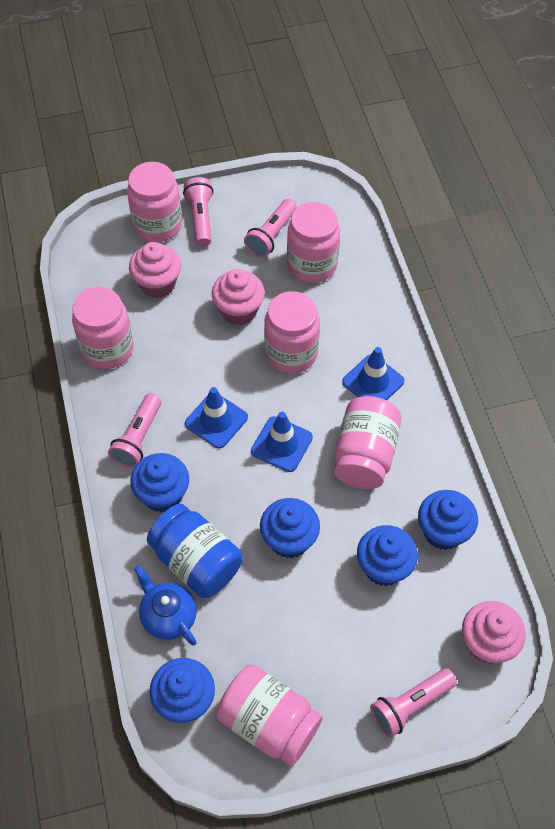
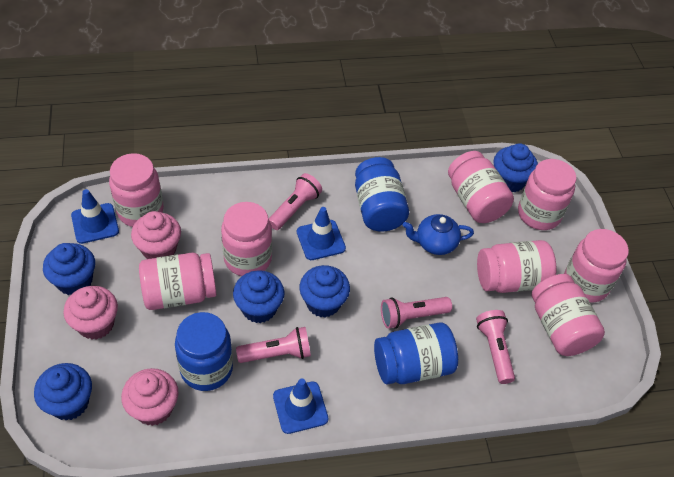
blue jar: 1 -> 3
pink jar: 6 -> 8

